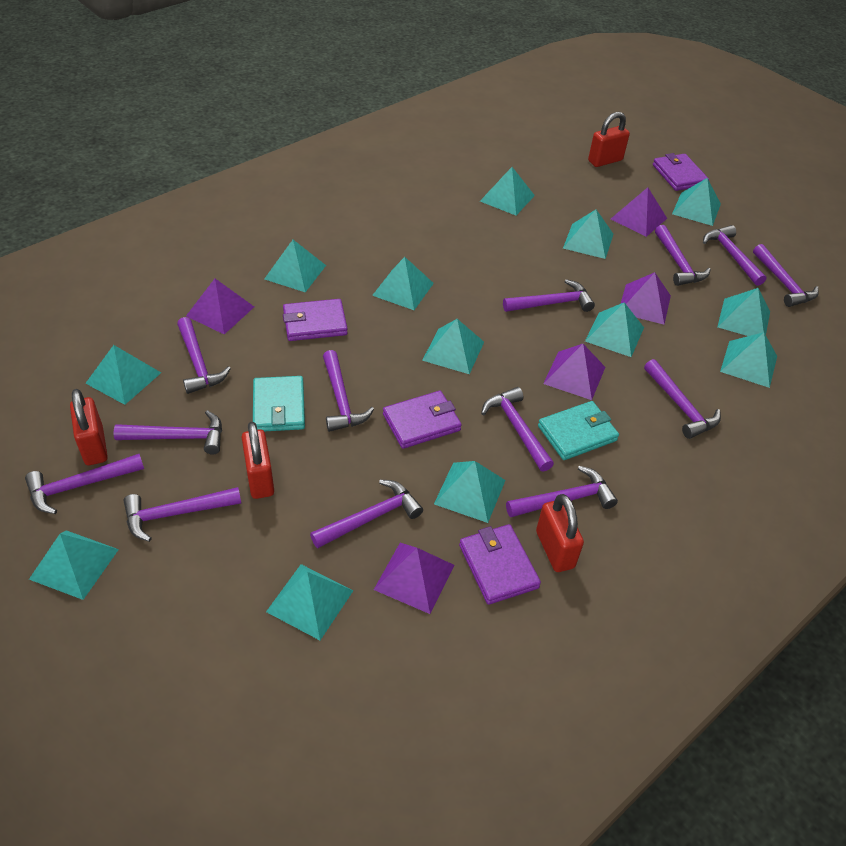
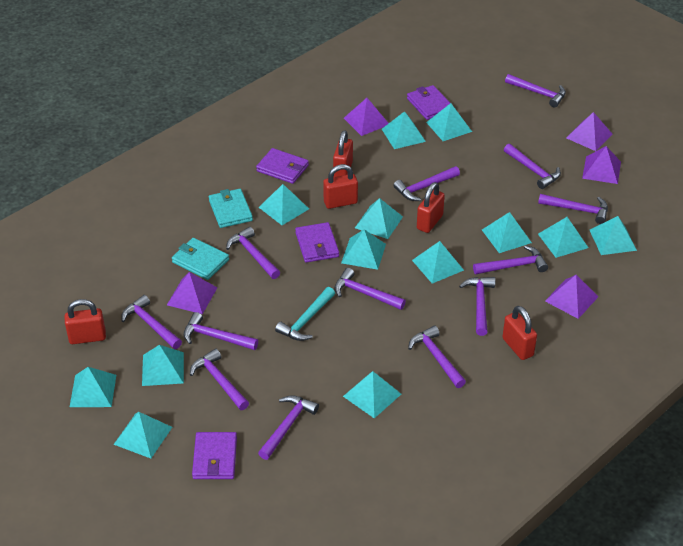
red padlock: 4 -> 5
turquoise hammer: 0 -> 1

